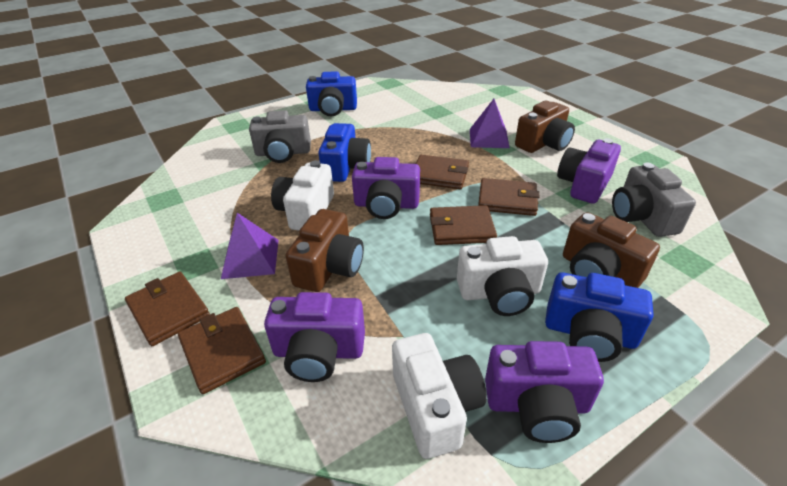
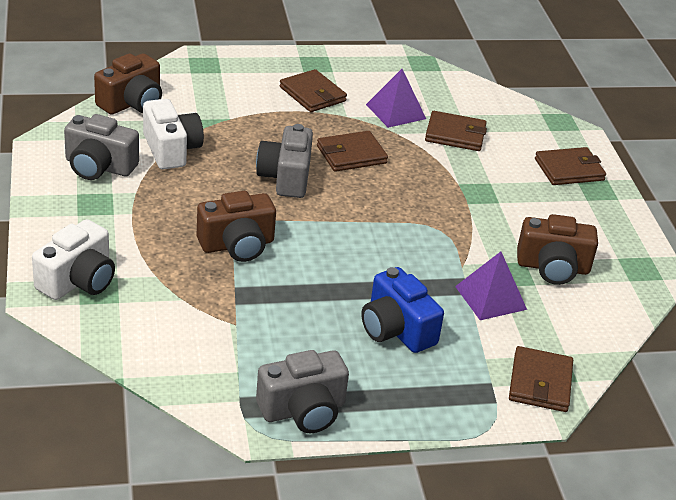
blue camera: 3 -> 1
grey camera: 2 -> 3
purple camera: 4 -> 0
white camera: 3 -> 2

